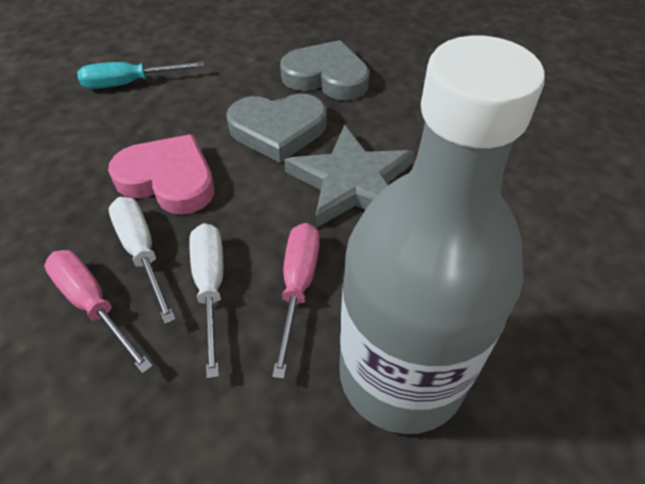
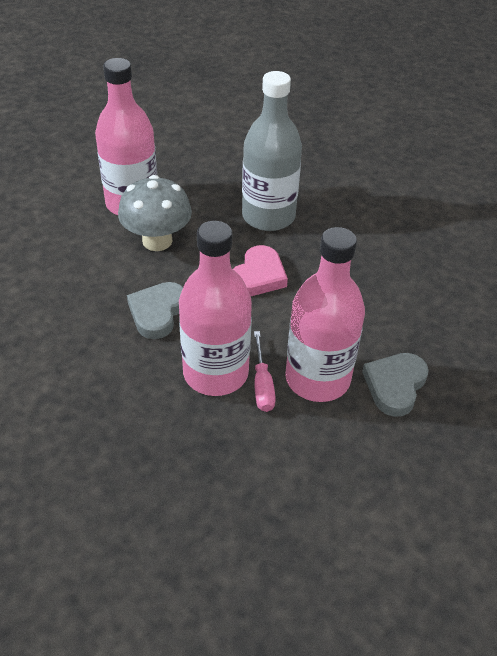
grey mushroom: 0 -> 1
grey star: 1 -> 0
pink bottle: 0 -> 3
pink screwdriver: 2 -> 1
turquoise screwdriver: 1 -> 0
white screwdriver: 2 -> 0

